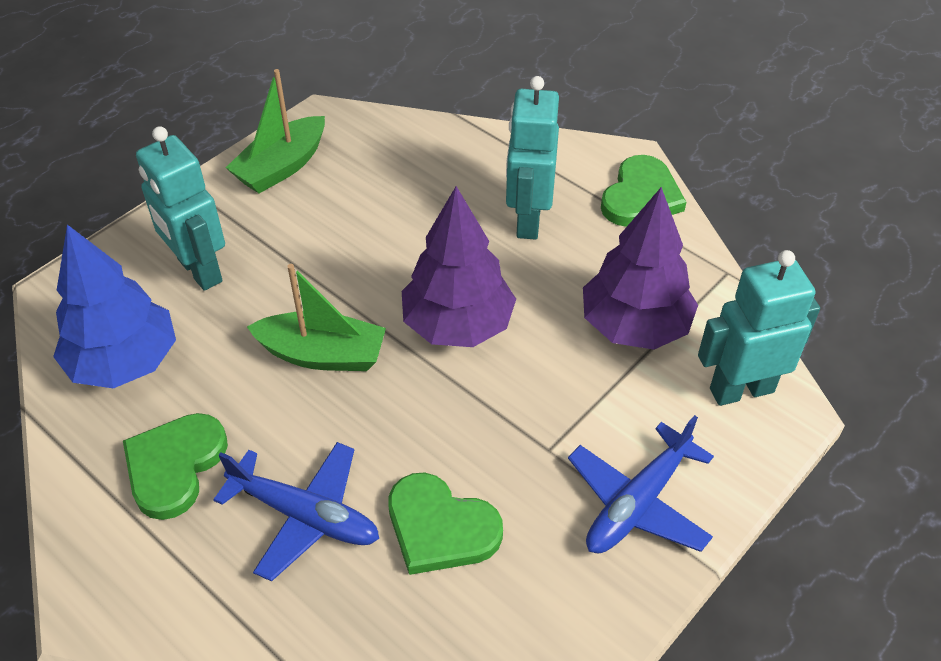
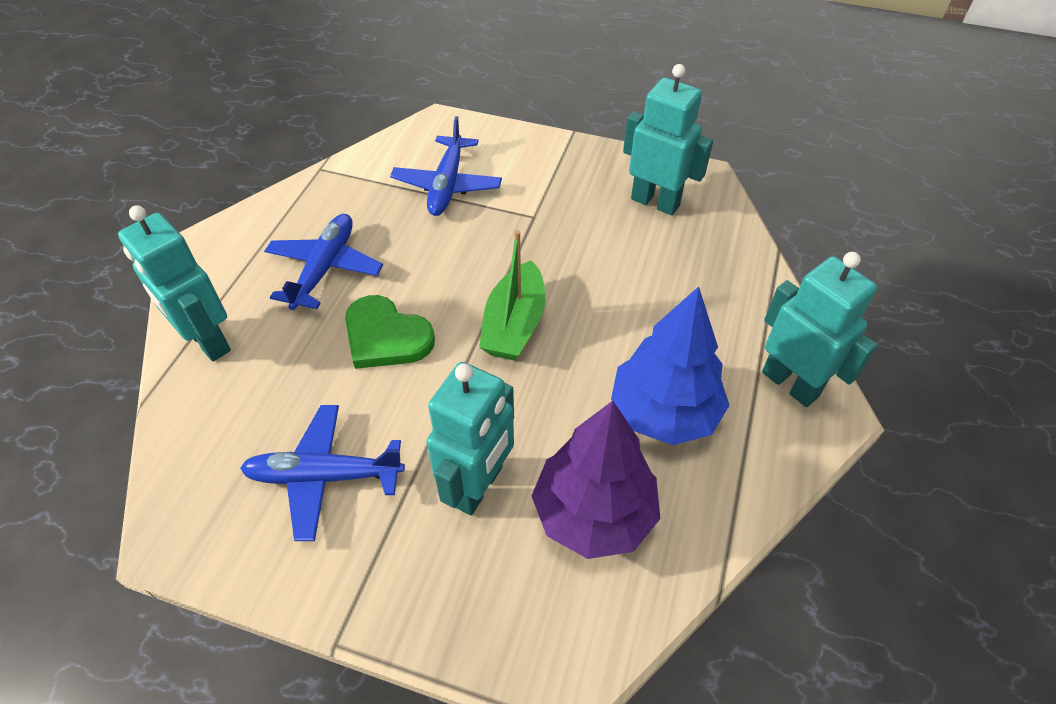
blue plane: 2 -> 3
green boat: 2 -> 1
green heart: 3 -> 1
purple tree: 2 -> 1
turquoise robot: 3 -> 4

